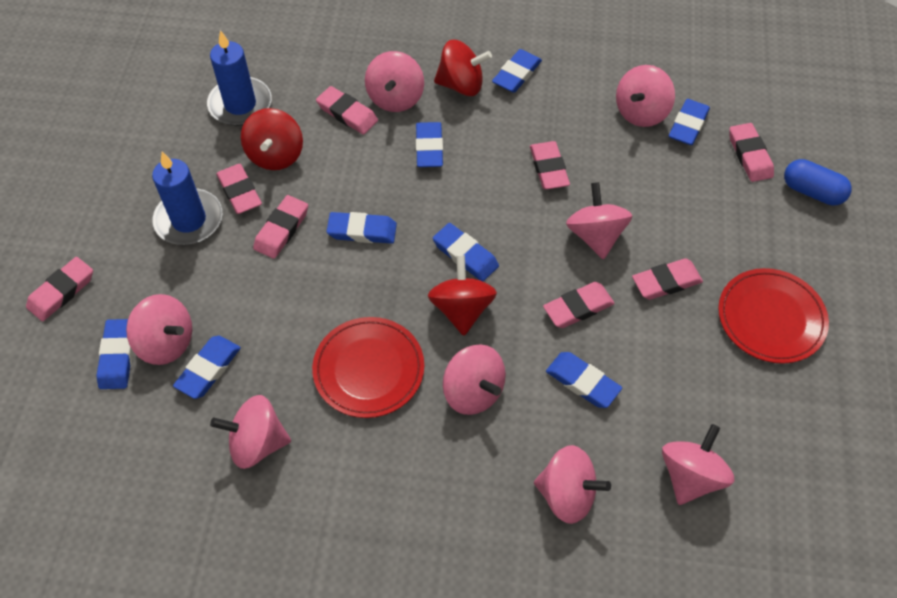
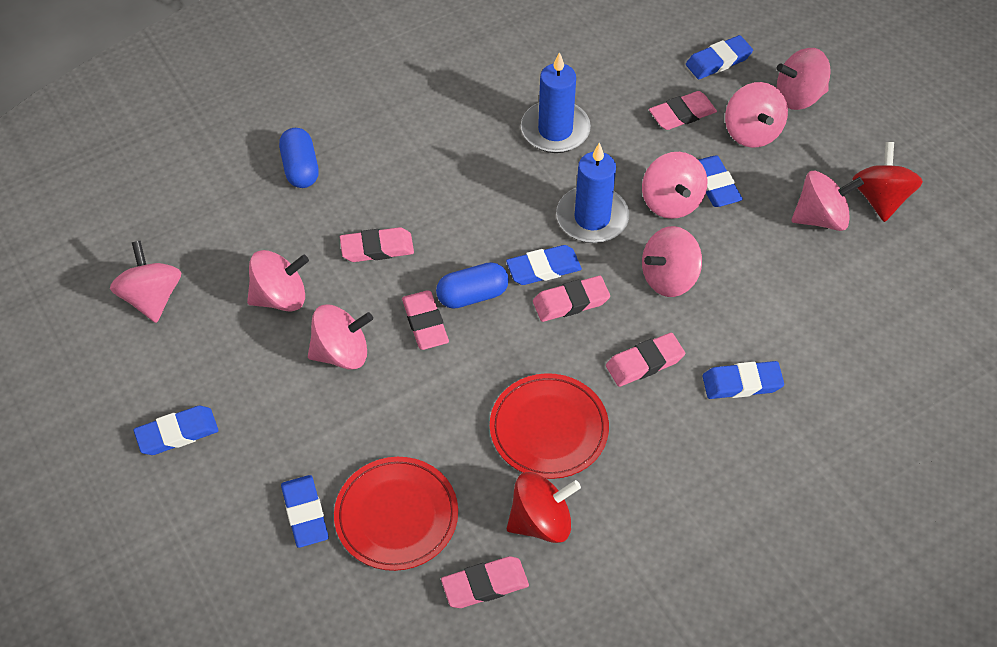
blue capsule: 1 -> 2
blue eraser: 8 -> 6
pink eraser: 8 -> 6
red spinning top: 3 -> 2

